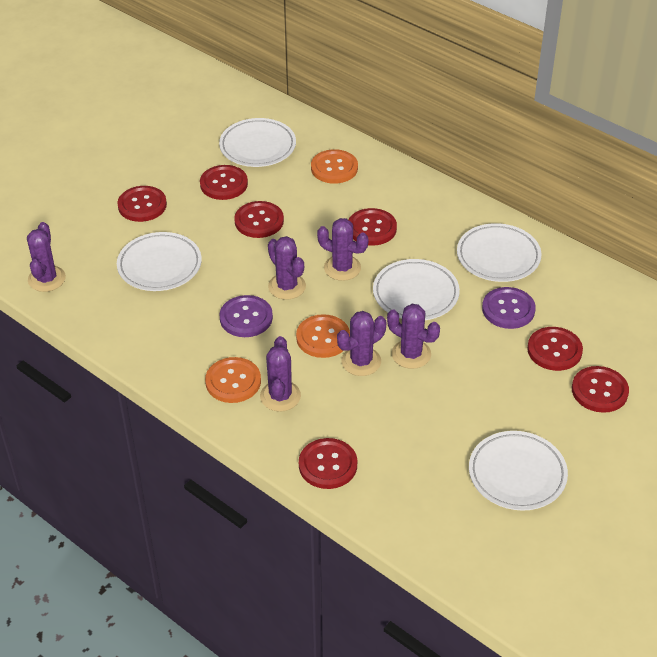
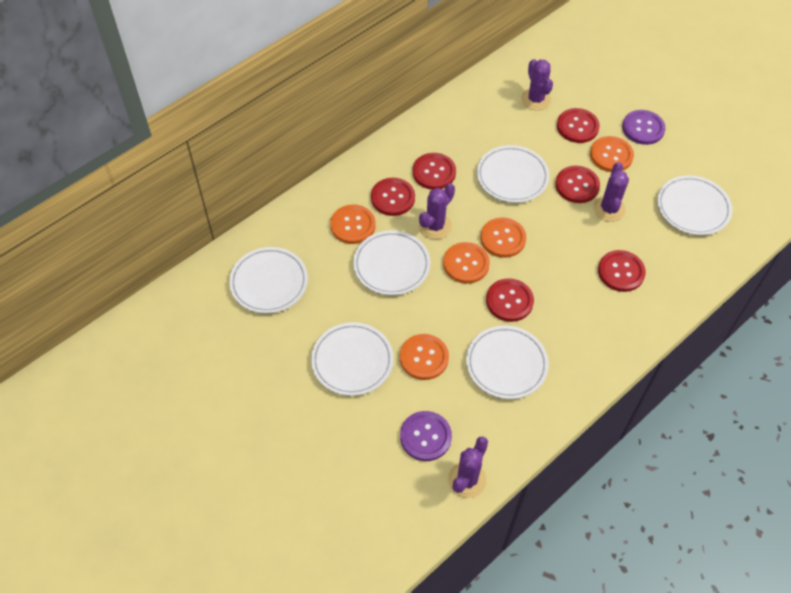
orange button: 3 -> 5
purple cactus: 6 -> 4
red button: 7 -> 6
white plate: 5 -> 6

